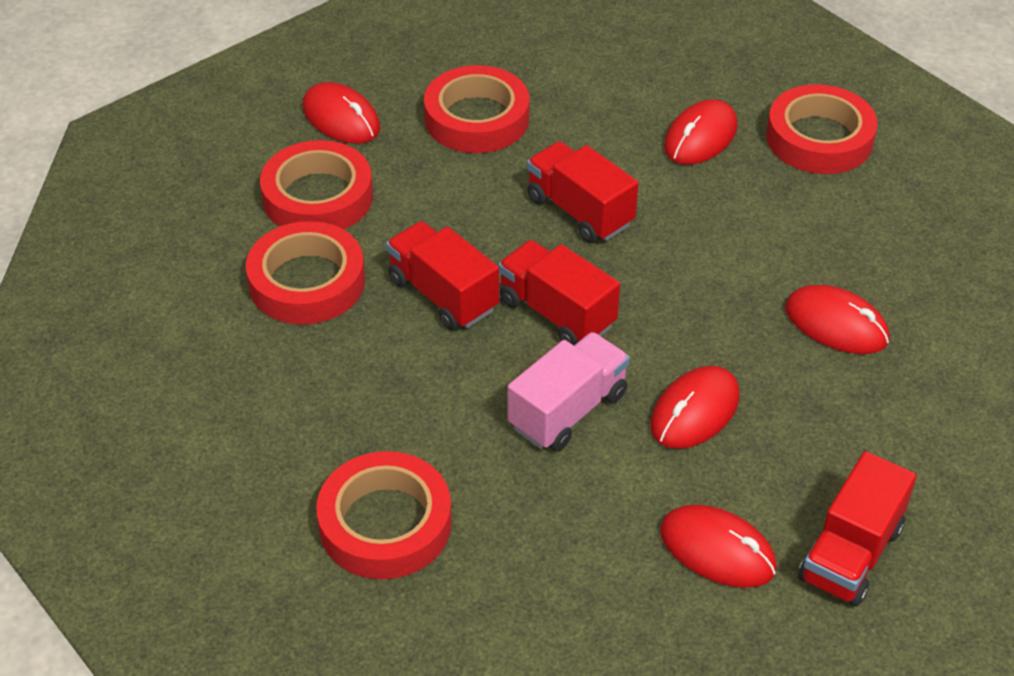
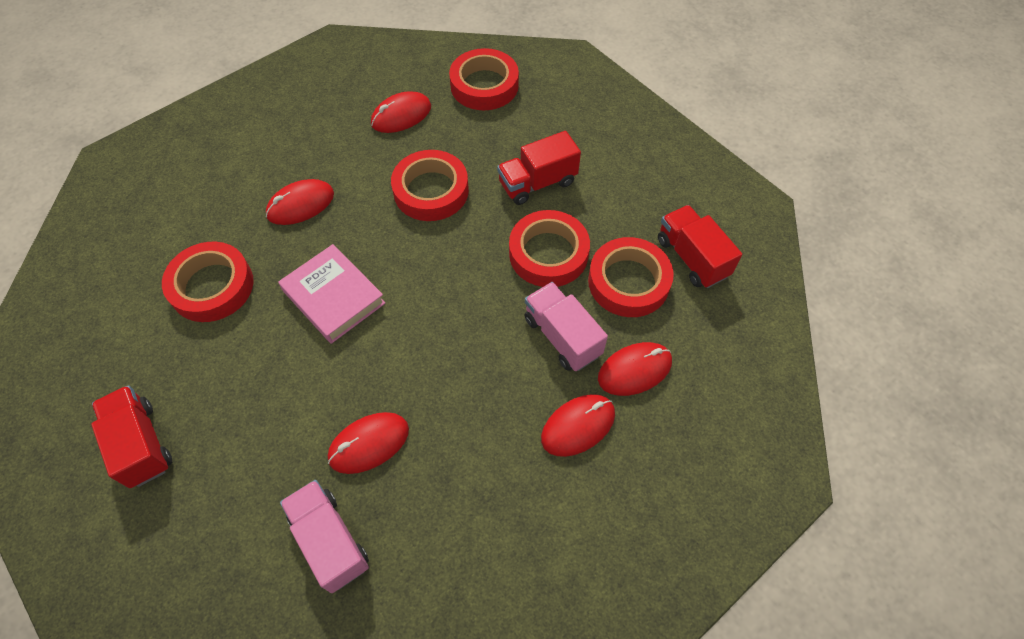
pink book: 0 -> 1
pink truck: 1 -> 2
red truck: 4 -> 3

